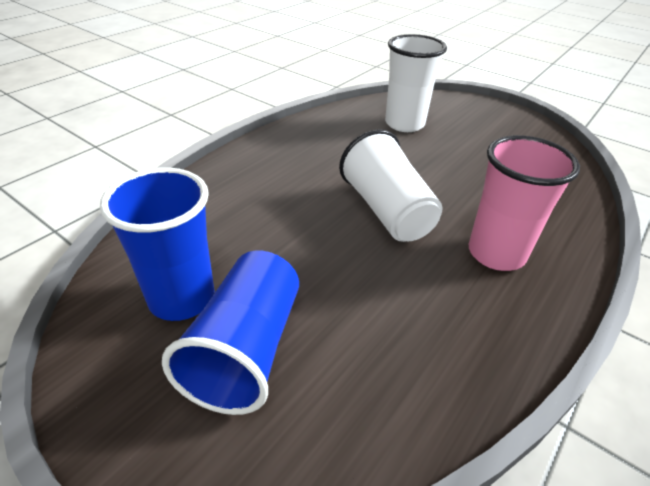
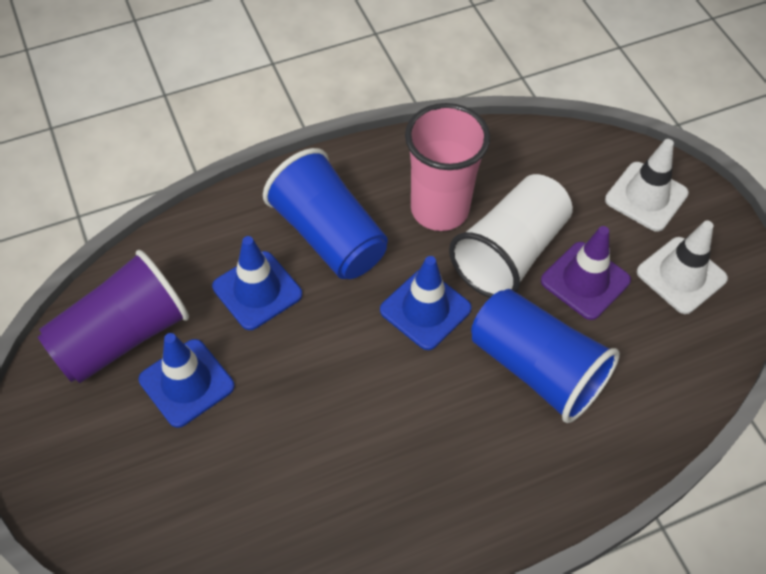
blue traffic cone: 0 -> 3
purple cup: 0 -> 1
purple traffic cone: 0 -> 1
white cup: 2 -> 1
white traffic cone: 0 -> 2

